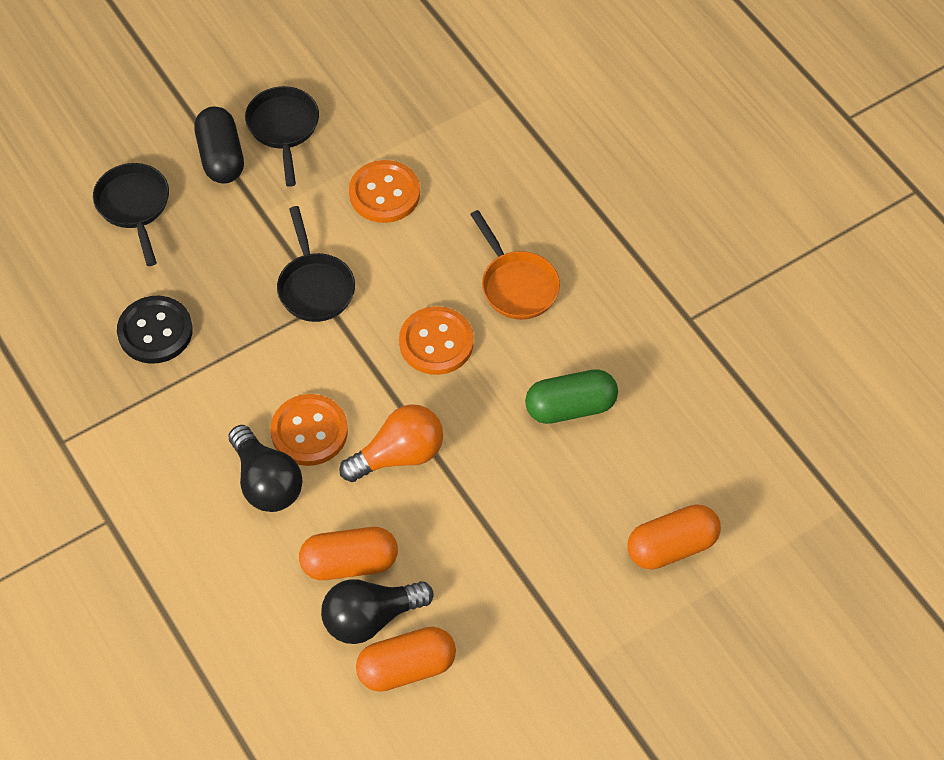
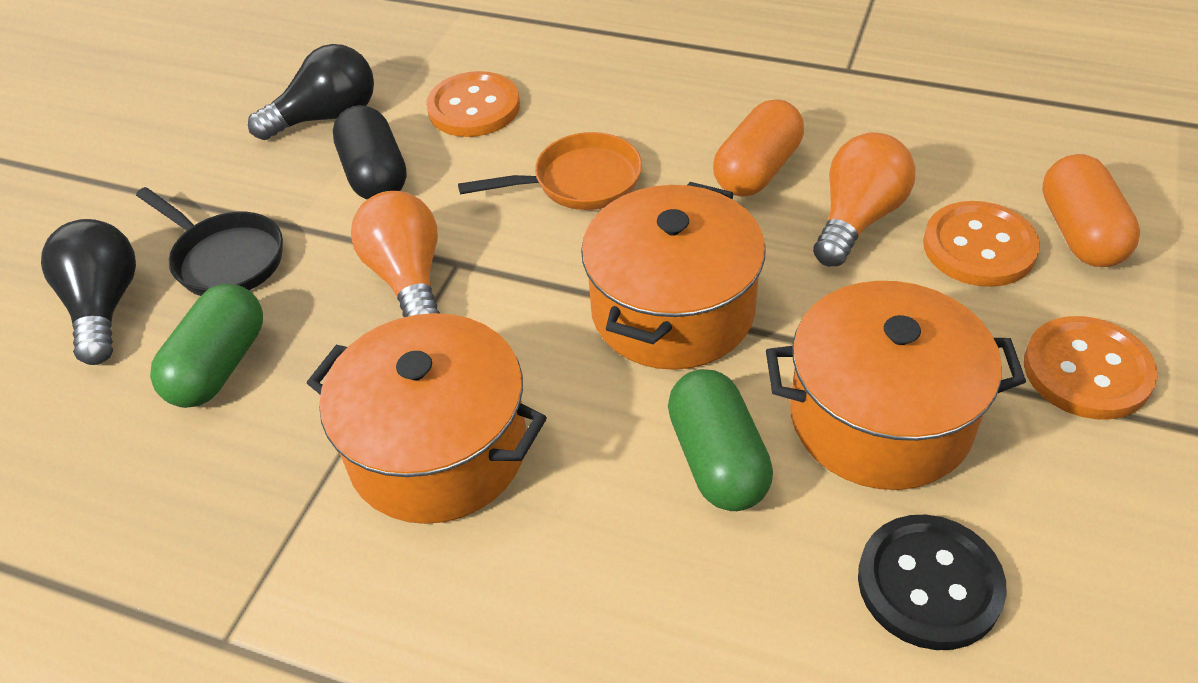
black pan: 3 -> 1
green capsule: 1 -> 2
orange capsule: 3 -> 2
orange light bulb: 1 -> 2
orange pot: 0 -> 3

